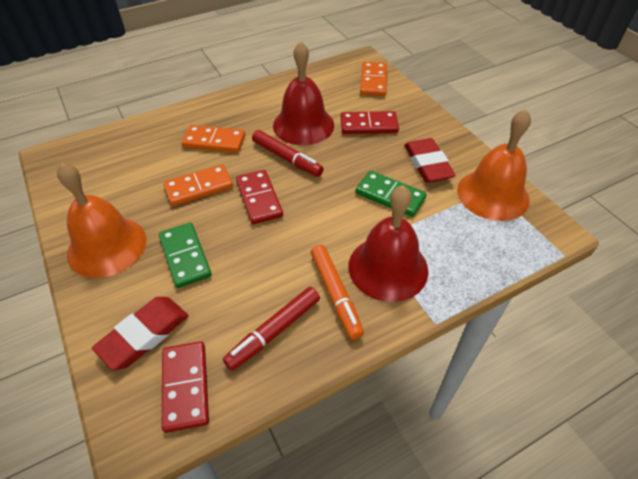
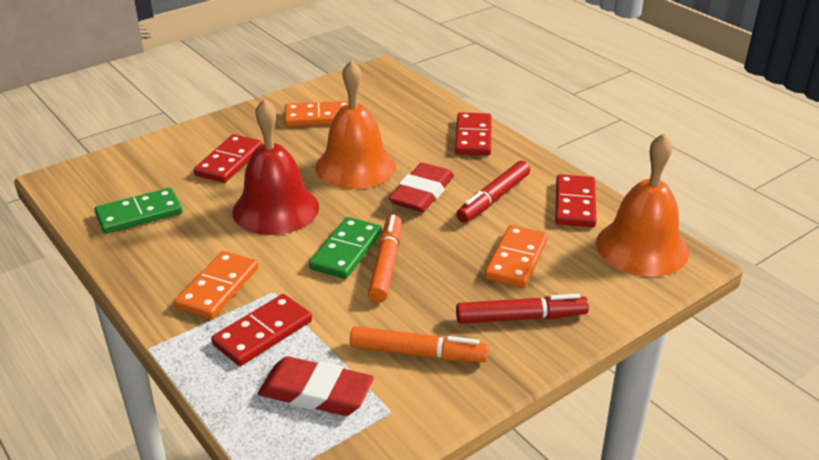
orange marker: 1 -> 2
red bell: 2 -> 1
red domino: 3 -> 4

